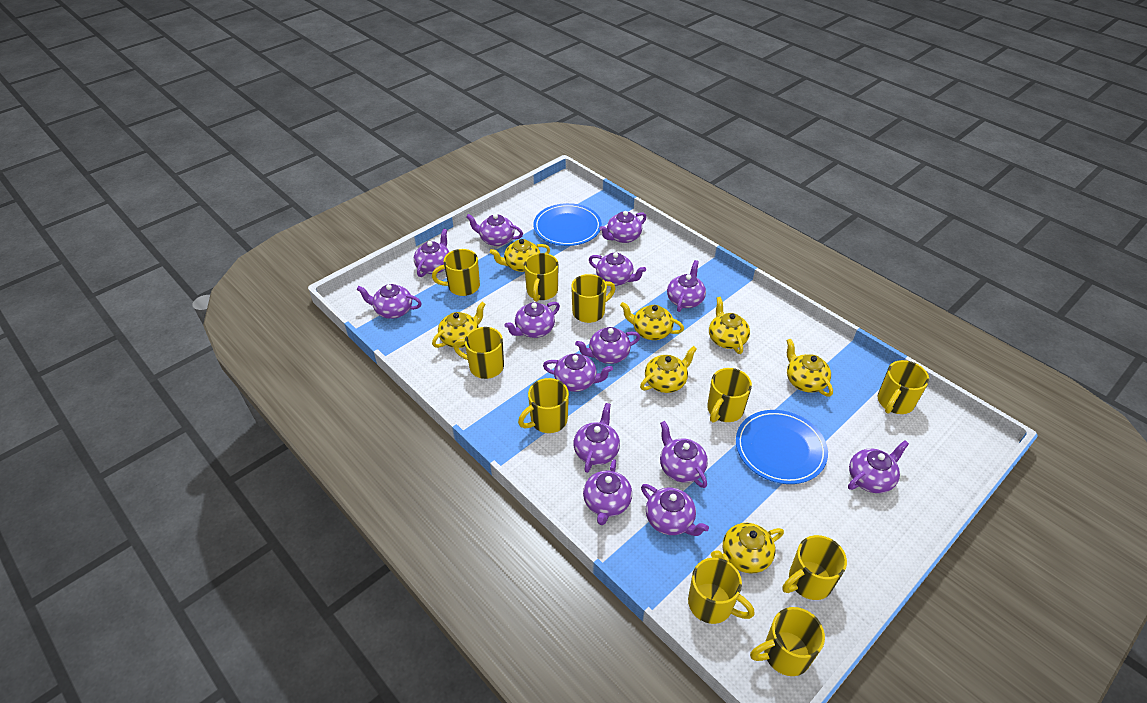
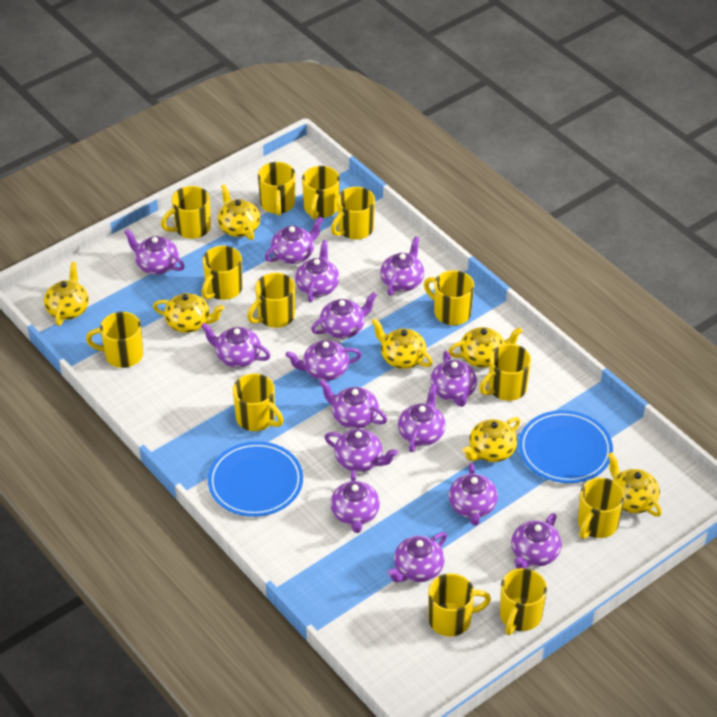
purple teapot: 14 -> 15
yellow mug: 10 -> 13

